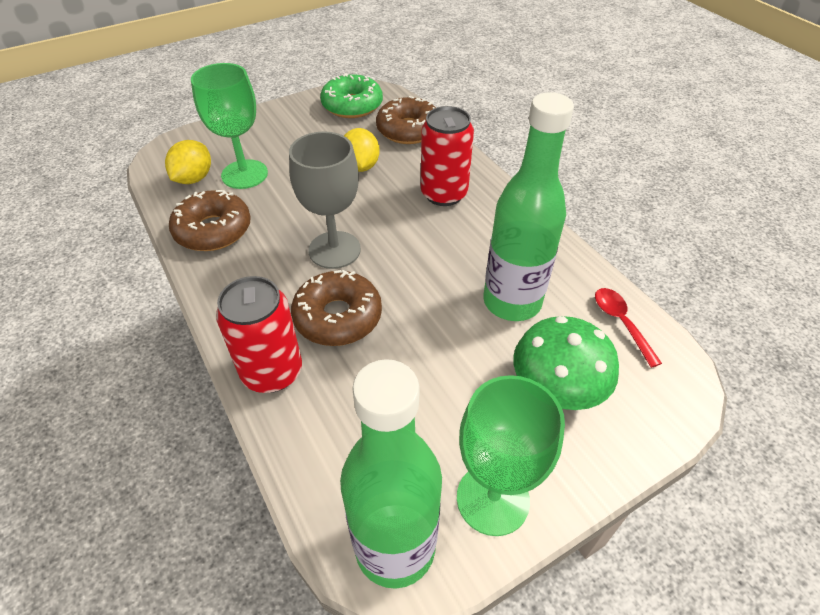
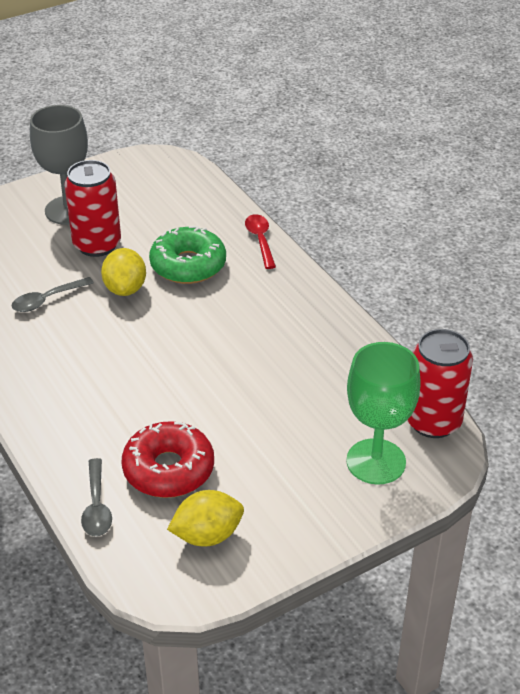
brown donut: 3 -> 0
green bottle: 2 -> 0
green goblet: 2 -> 1
green mushroom: 1 -> 0
grey spoon: 0 -> 2
red donut: 0 -> 1

